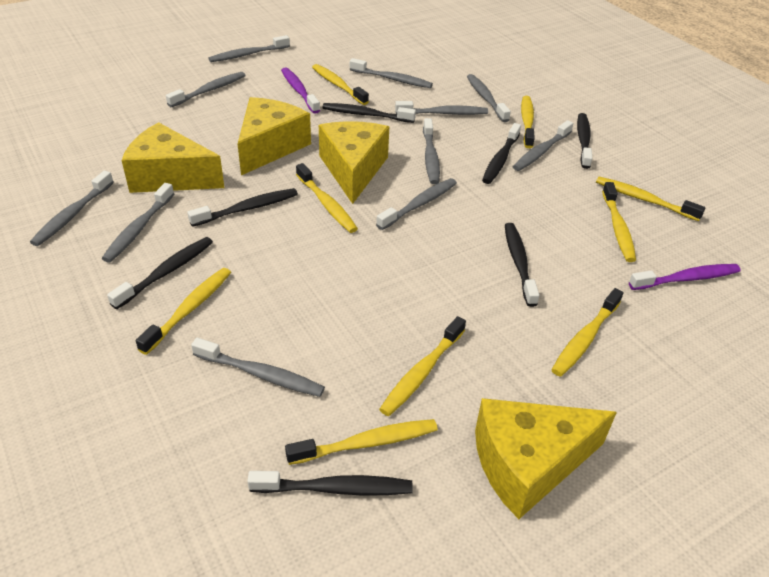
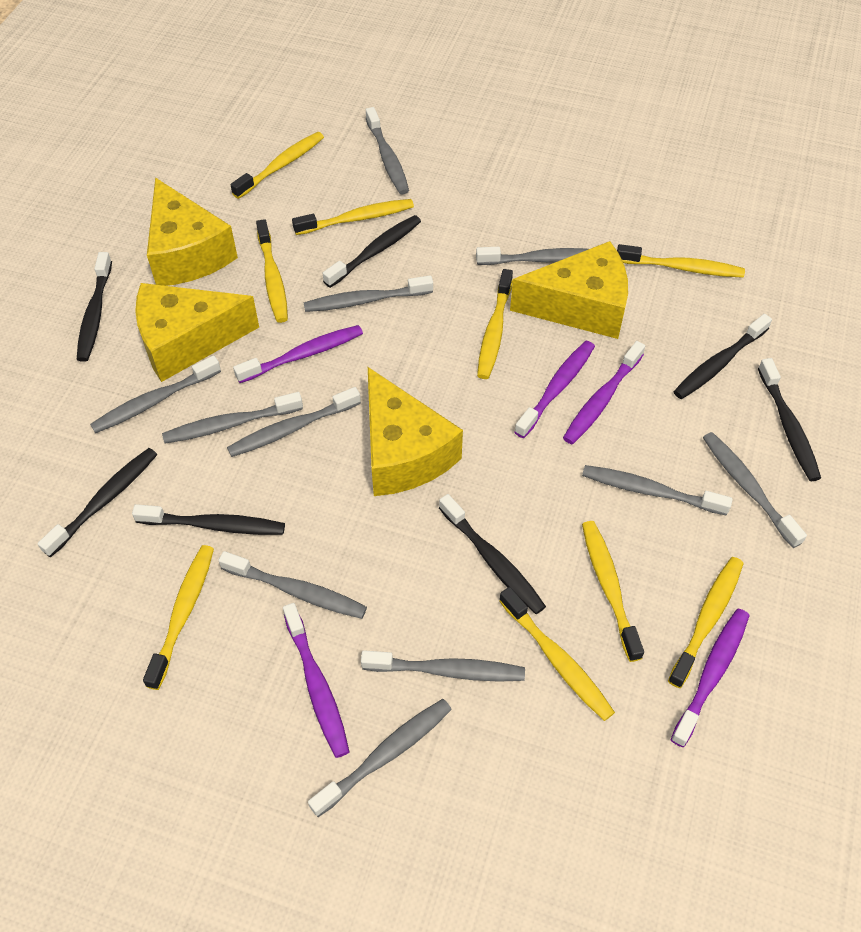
purple toothbrush: 2 -> 5

